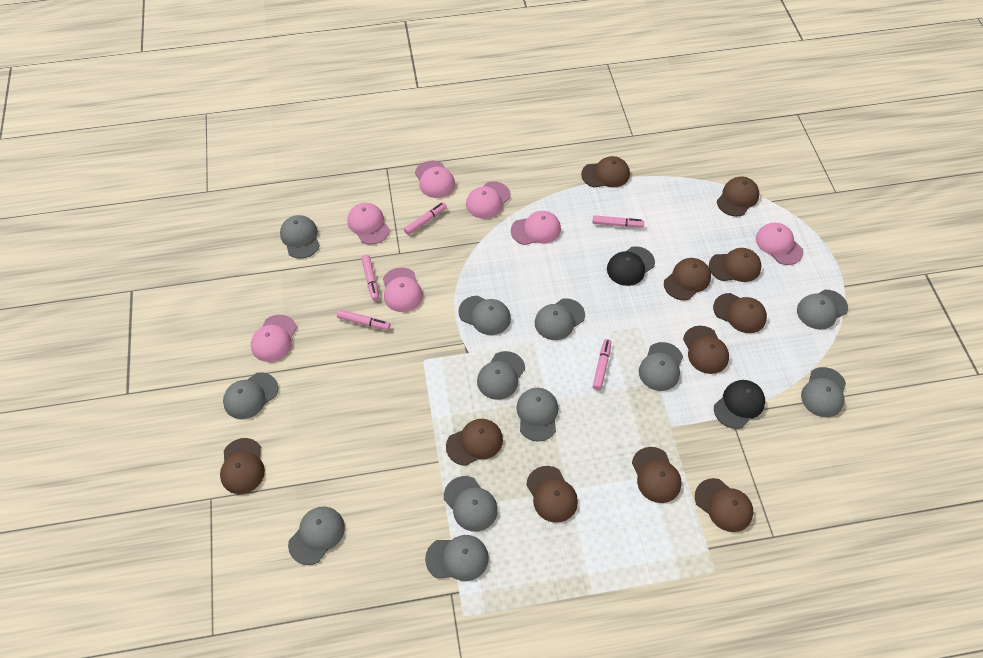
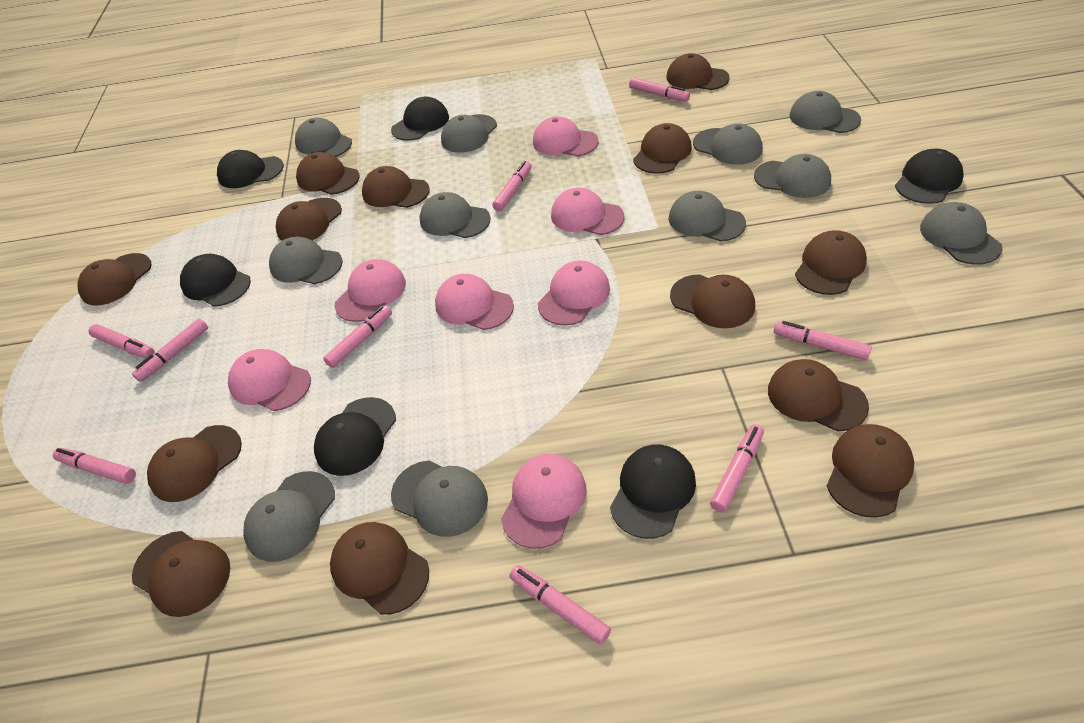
black cap: 2 -> 6
brown cap: 11 -> 13
grey cap: 12 -> 11
pink marker: 5 -> 9

